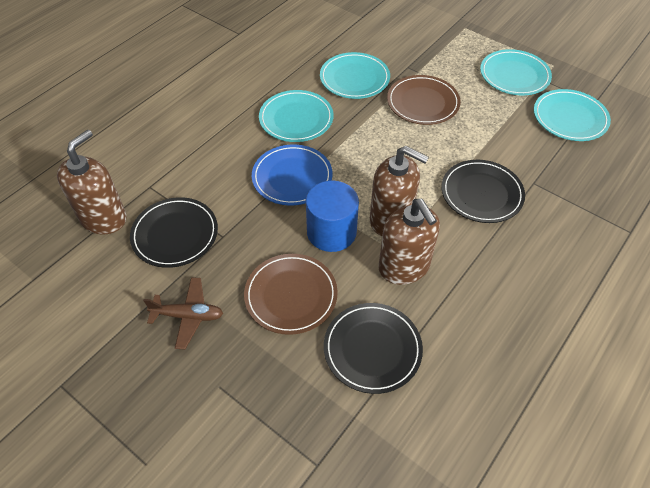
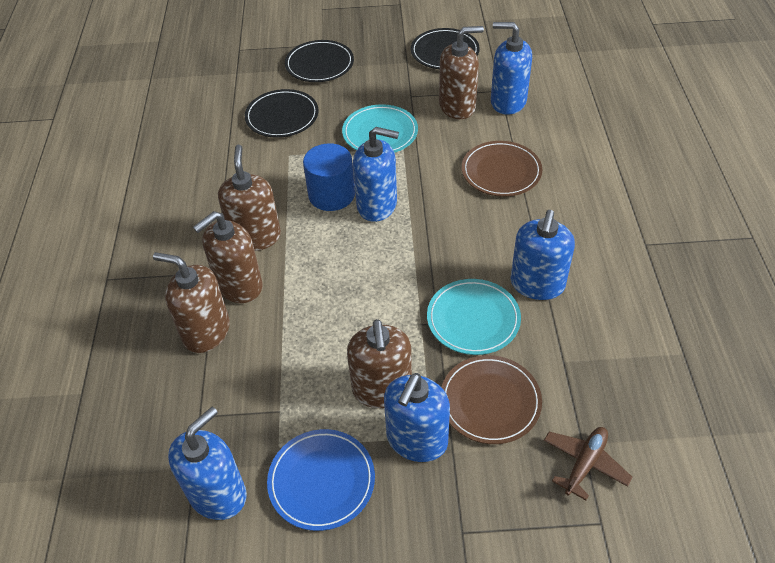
blue soap dispenser: 0 -> 5
brown soap dispenser: 3 -> 5
turquoise plate: 4 -> 2

